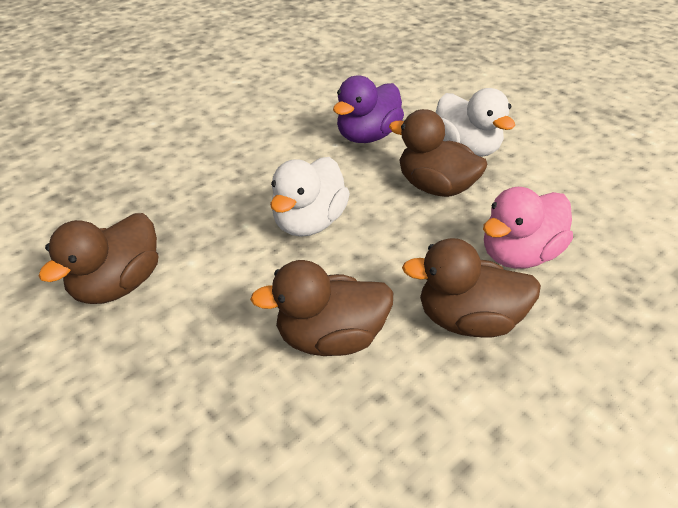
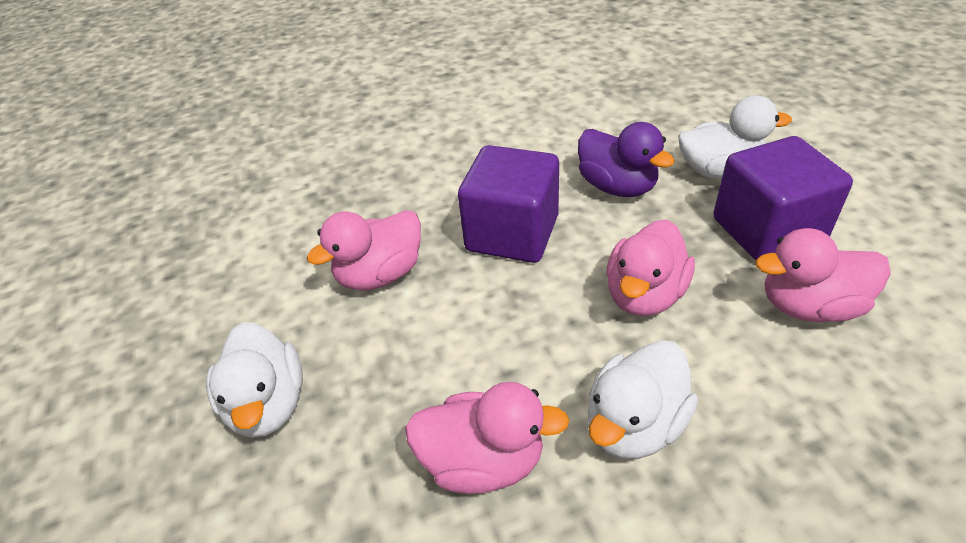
brown duck: 4 -> 0
pink duck: 1 -> 4
purple cube: 0 -> 2
white duck: 2 -> 3

